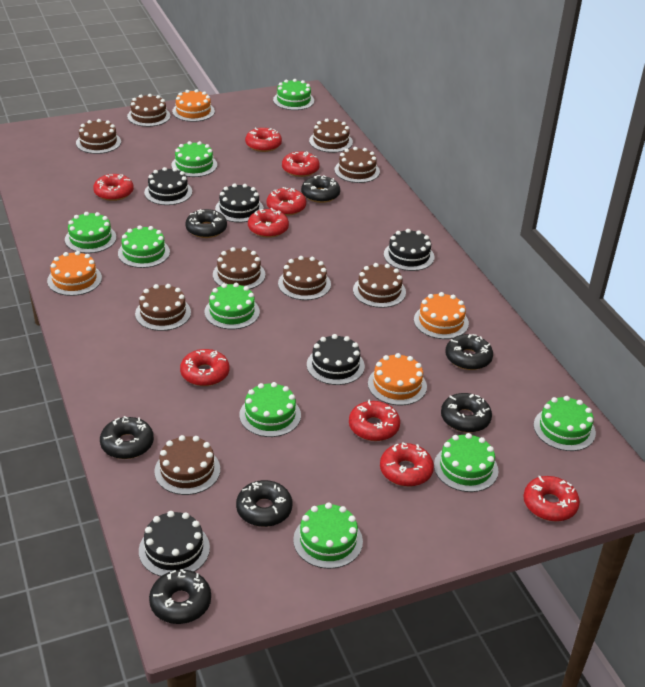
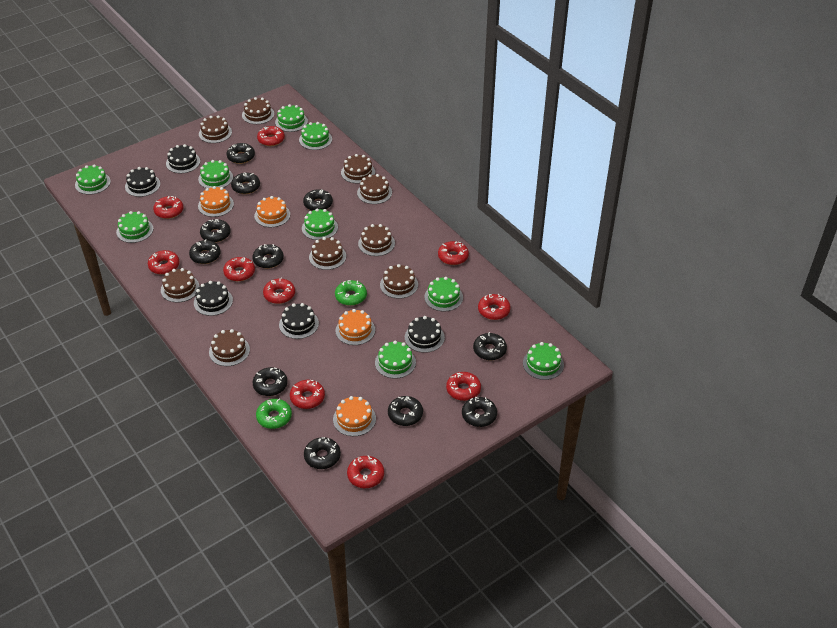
black donut: 7 -> 11
green donut: 0 -> 2
red donut: 9 -> 10

